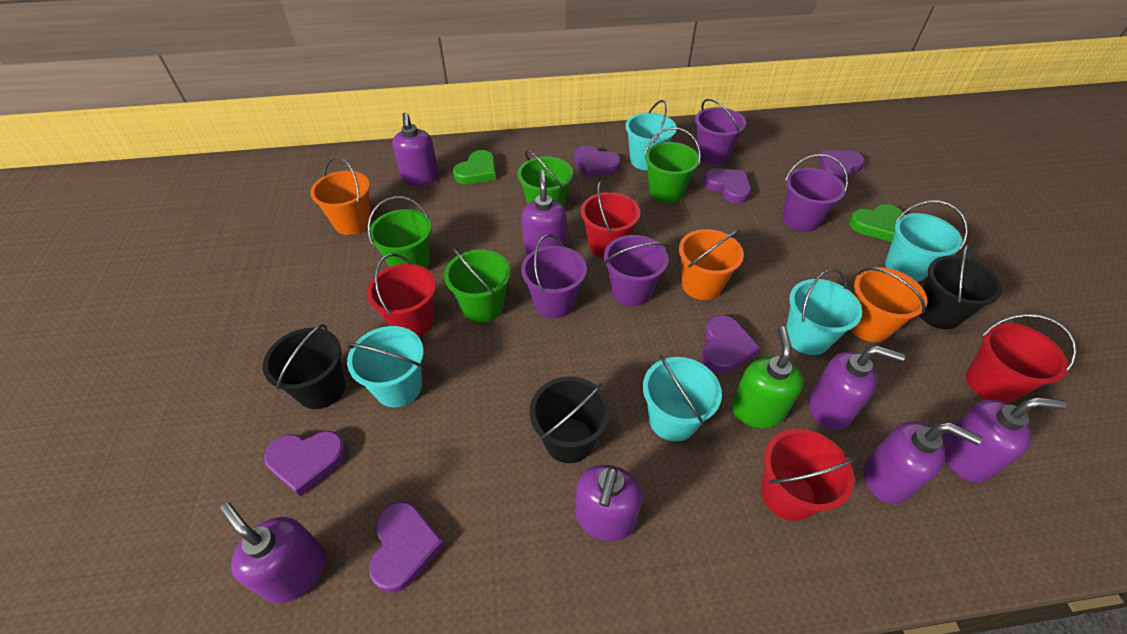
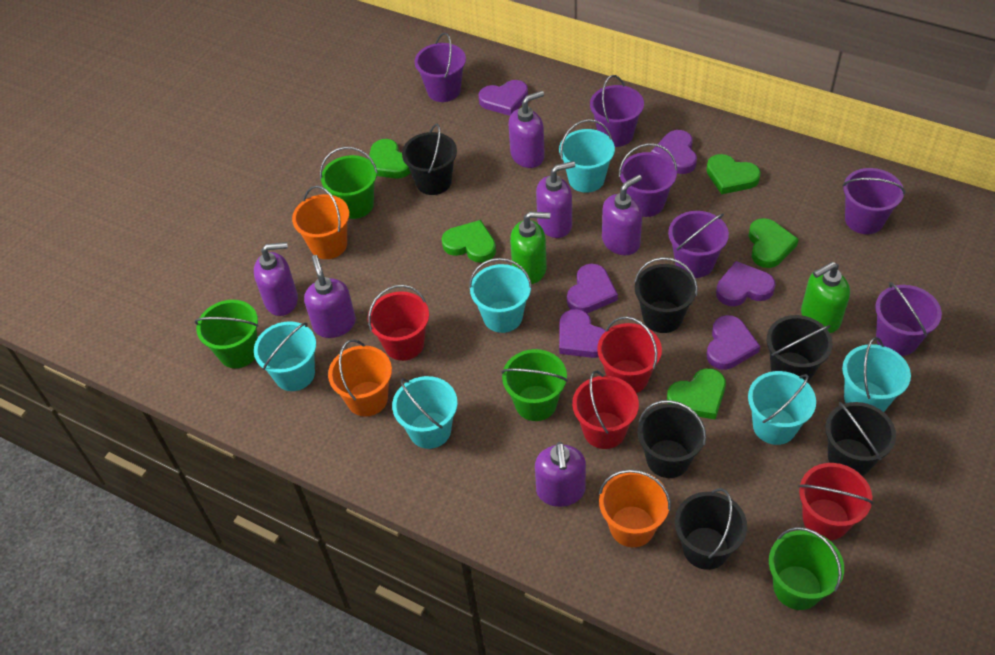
black bucket: 3 -> 6
green heart: 2 -> 5
green soap dispenser: 1 -> 2
purple bucket: 4 -> 6
purple soap dispenser: 7 -> 6
turquoise bucket: 5 -> 6

